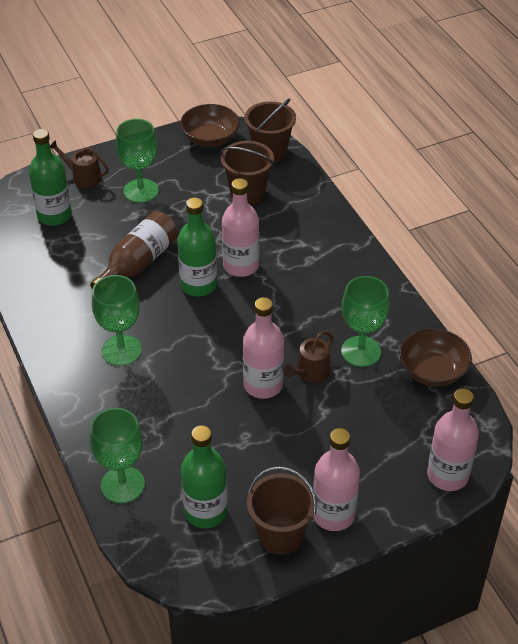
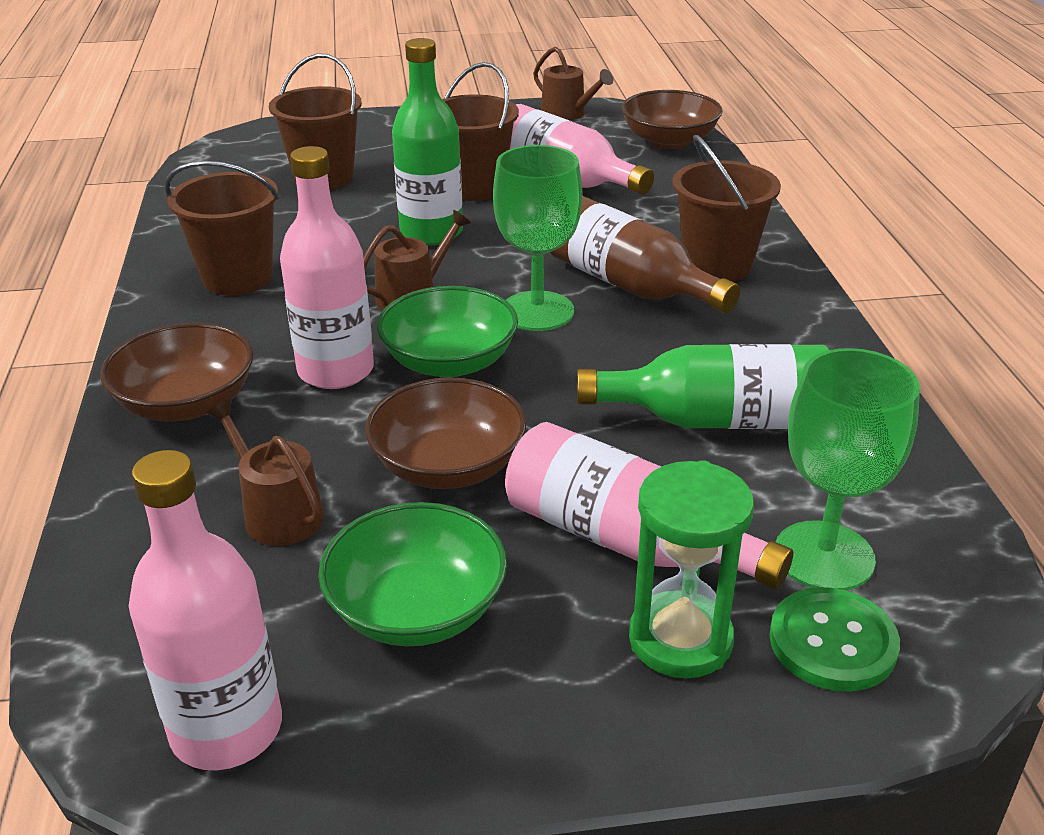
brown bowl: 2 -> 3
brown bucket: 3 -> 4
brown watering can: 2 -> 3
green bottle: 3 -> 2
green bowl: 0 -> 2
green button: 0 -> 1
green goblet: 4 -> 2
green hourglass: 0 -> 1

